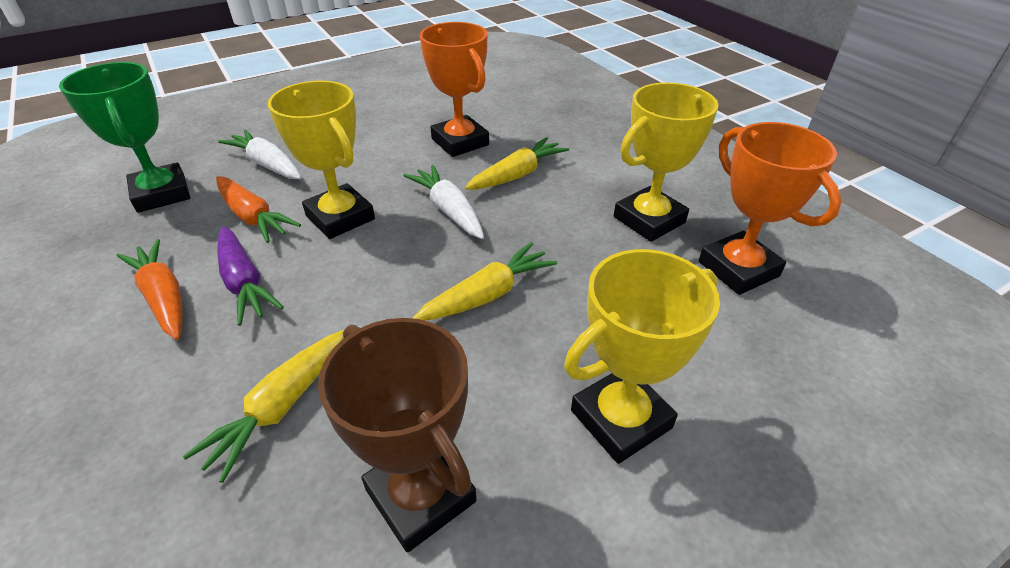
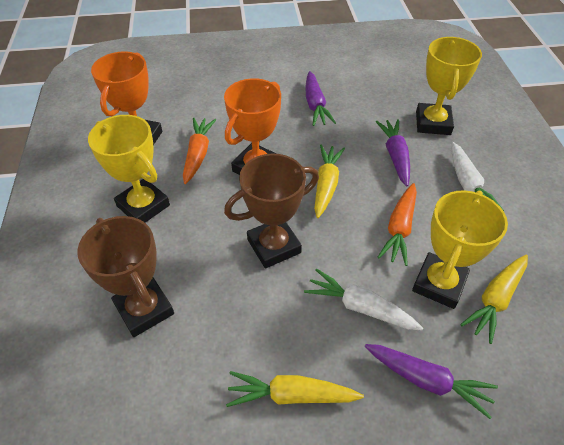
brown trophy: 1 -> 2
green trophy: 1 -> 0
purple carrot: 1 -> 3

